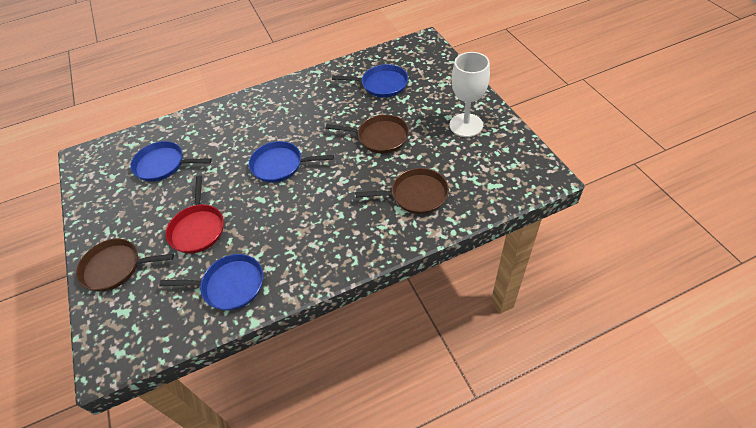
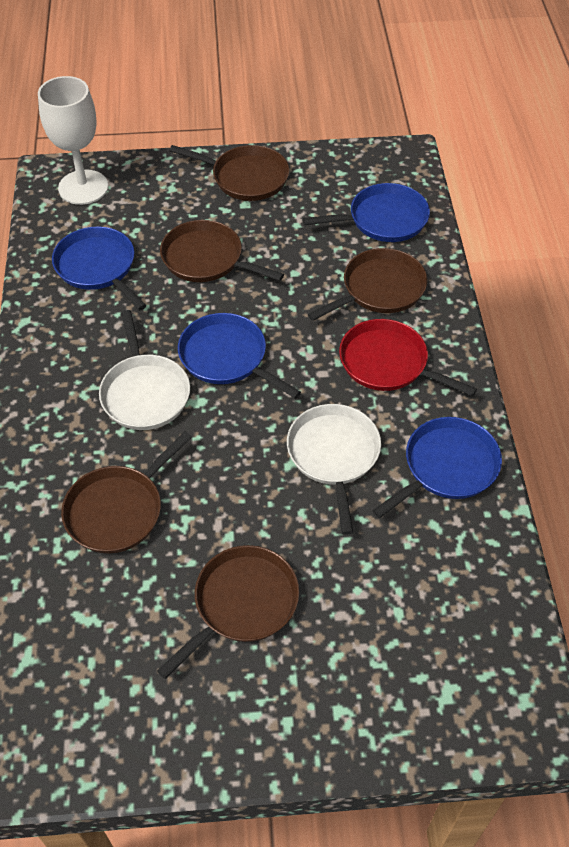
brown pan: 3 -> 5
white pan: 0 -> 2

